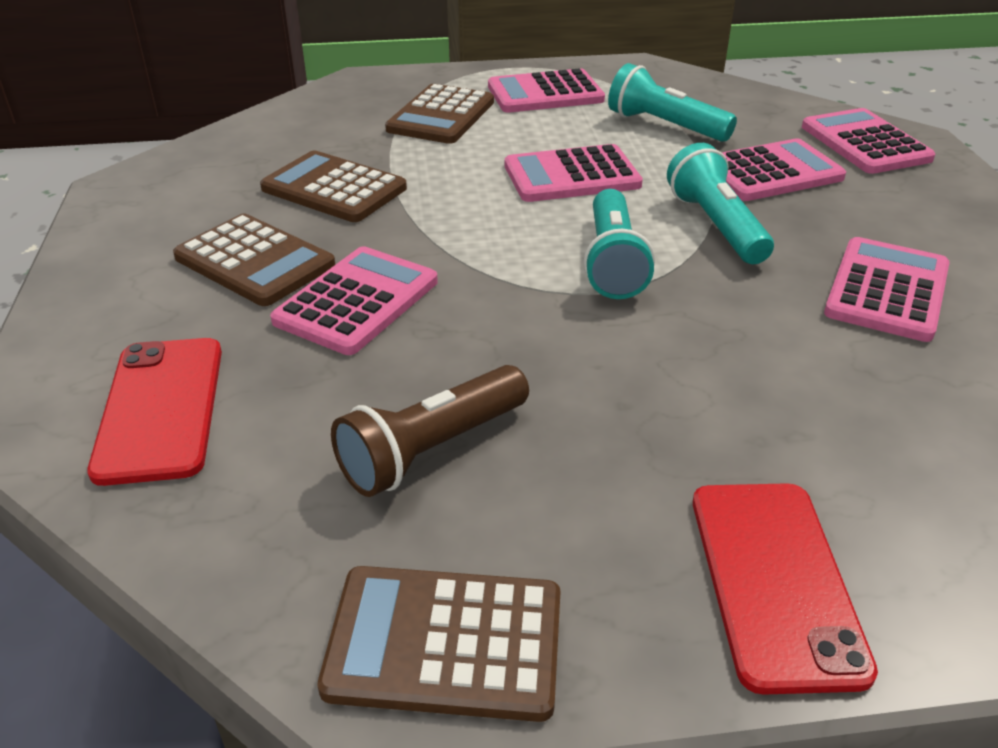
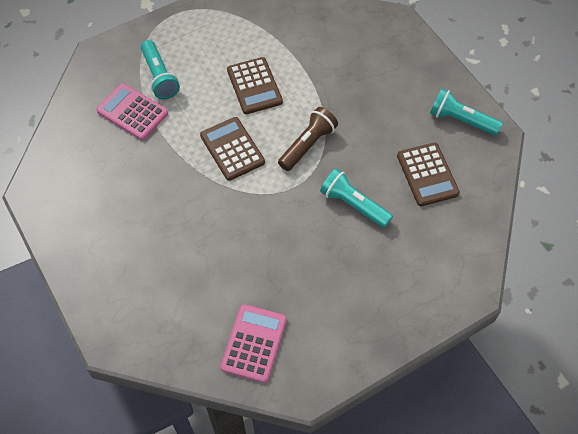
brown calculator: 4 -> 3
pink calculator: 6 -> 2
red phone: 2 -> 0

